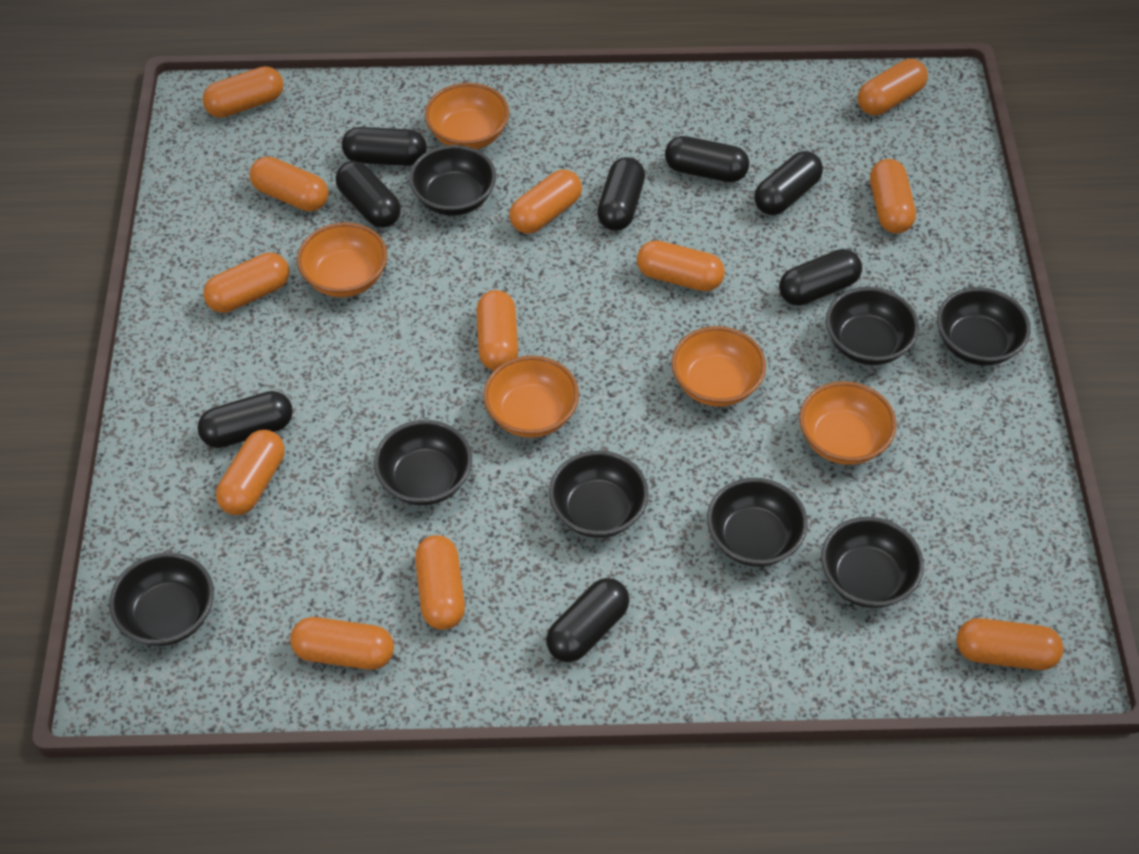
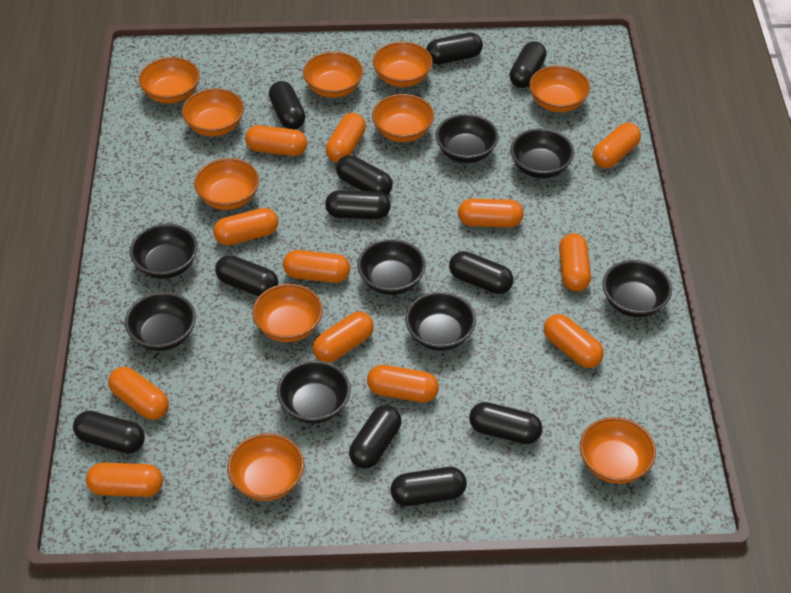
black capsule: 8 -> 11
orange bowl: 5 -> 10

